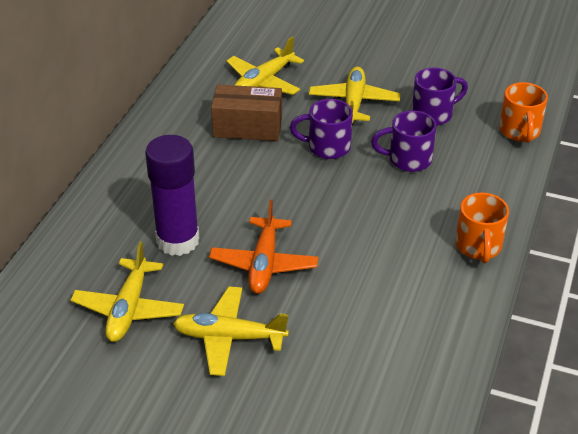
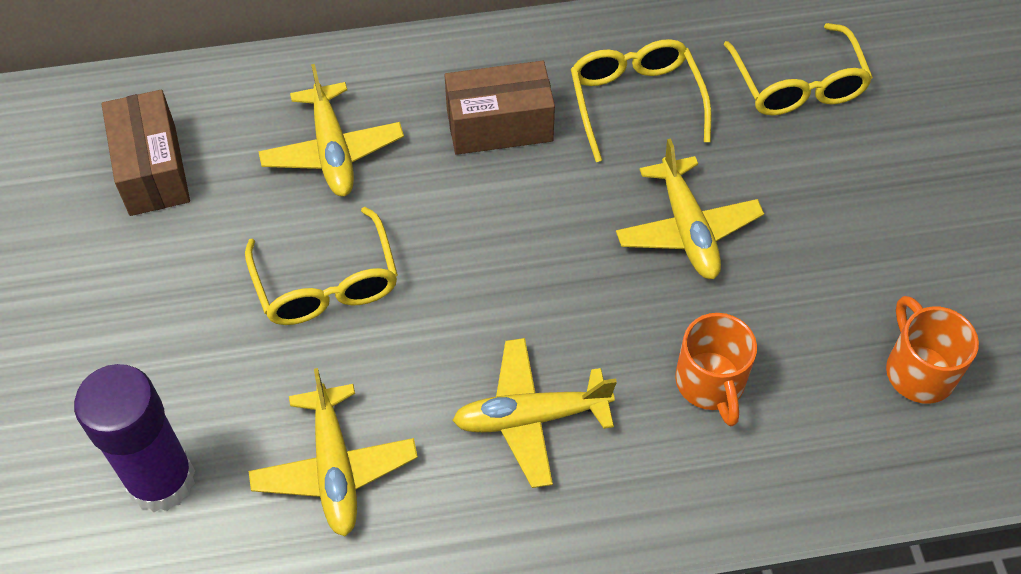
brown box: 1 -> 2
orange plane: 1 -> 0
purple mug: 3 -> 0
yellow glasses: 0 -> 3

